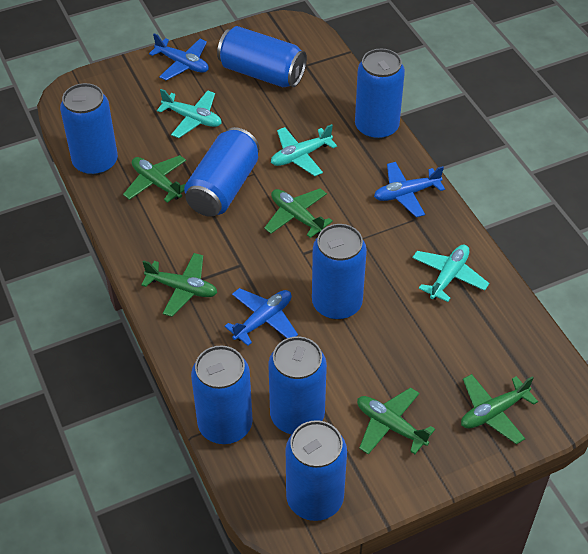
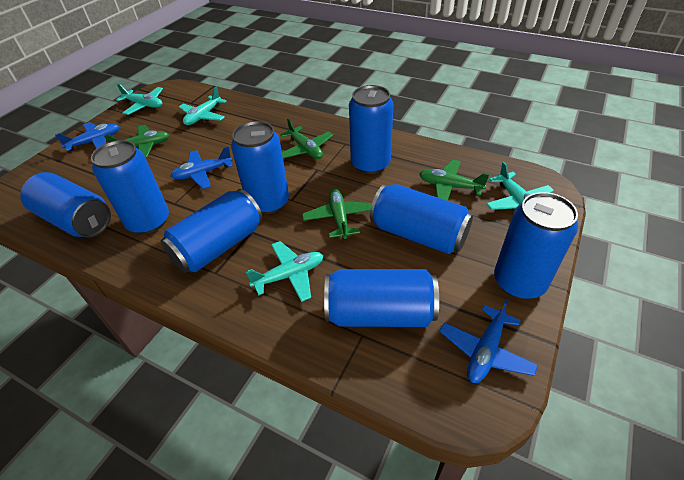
green plane: 5 -> 4
turquoise plane: 3 -> 4

